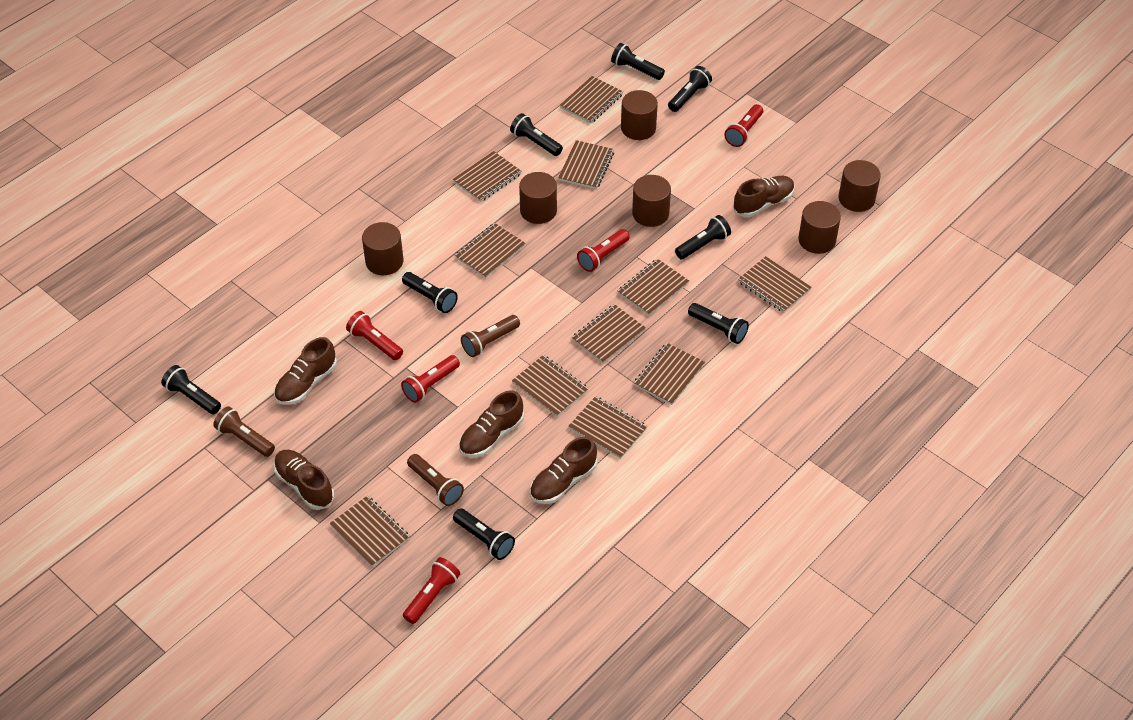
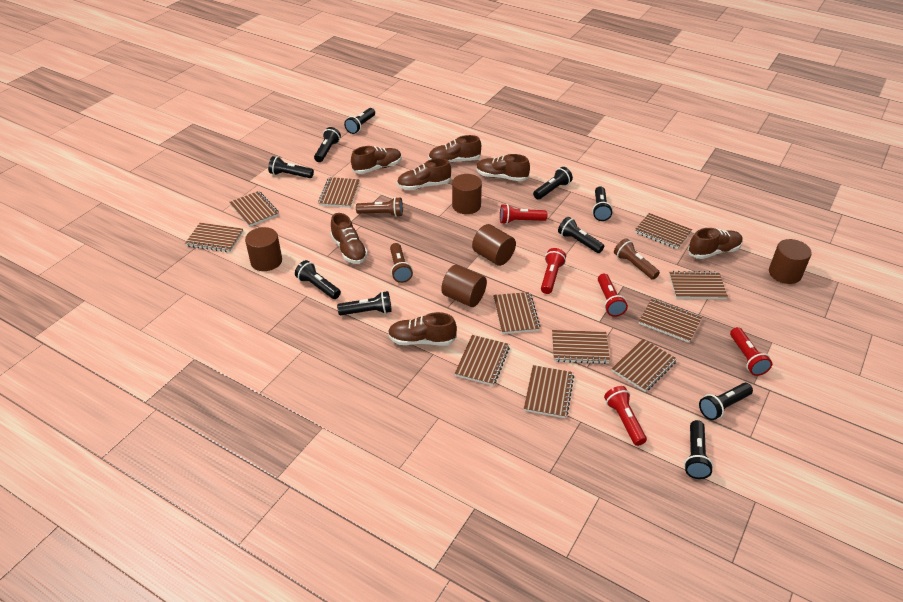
black flashlight: 8 -> 10
brown cylinder: 6 -> 5
brown shoe: 5 -> 7

